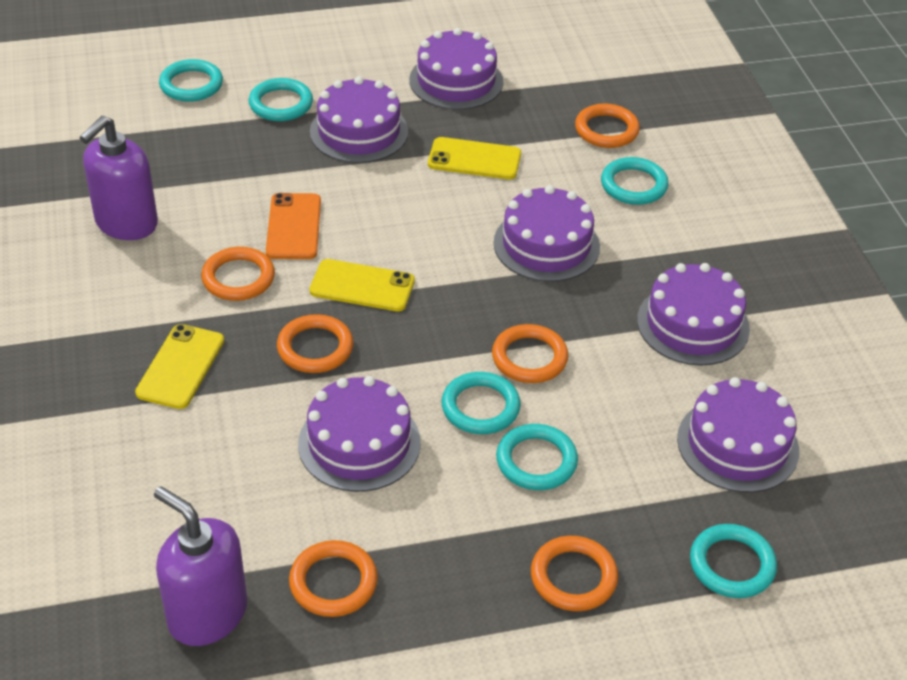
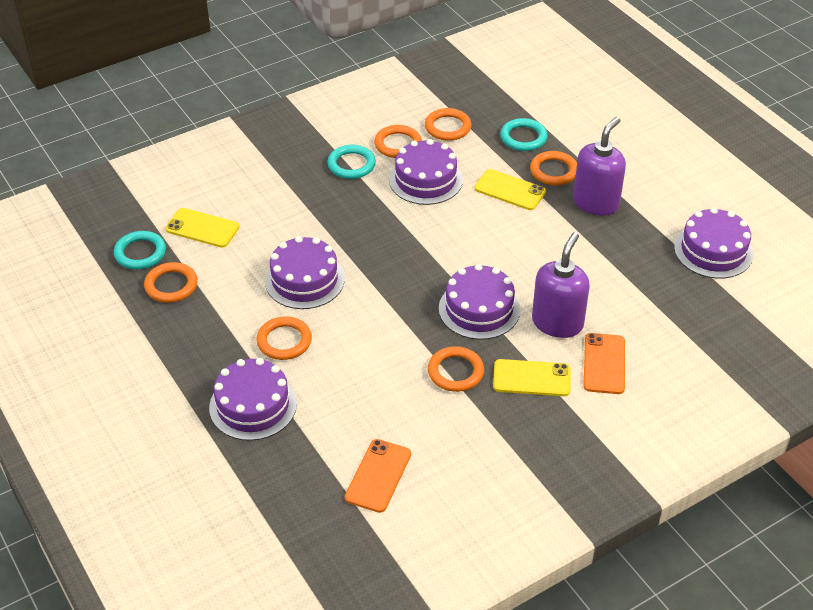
orange phone: 1 -> 2
purple cake: 6 -> 5
turquoise ring: 6 -> 3

